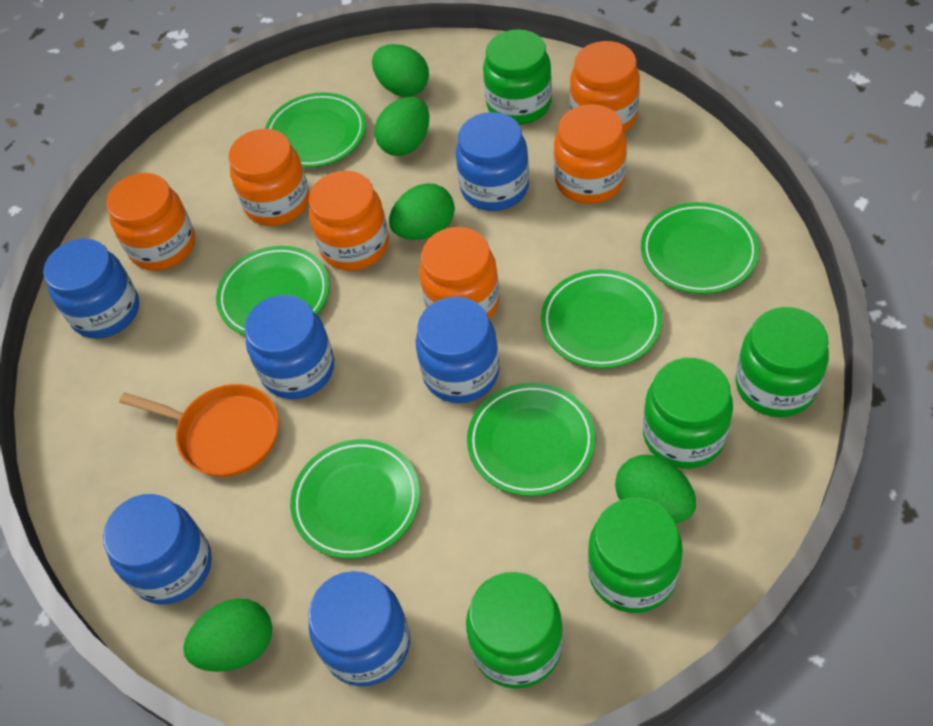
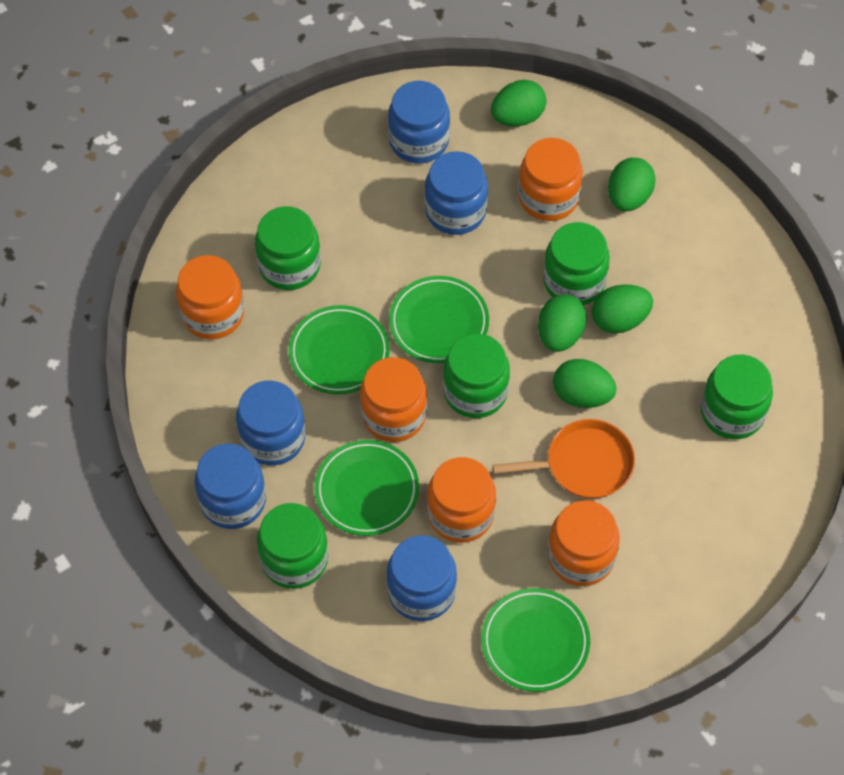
blue jar: 6 -> 5
green plate: 6 -> 4
orange jar: 6 -> 5

